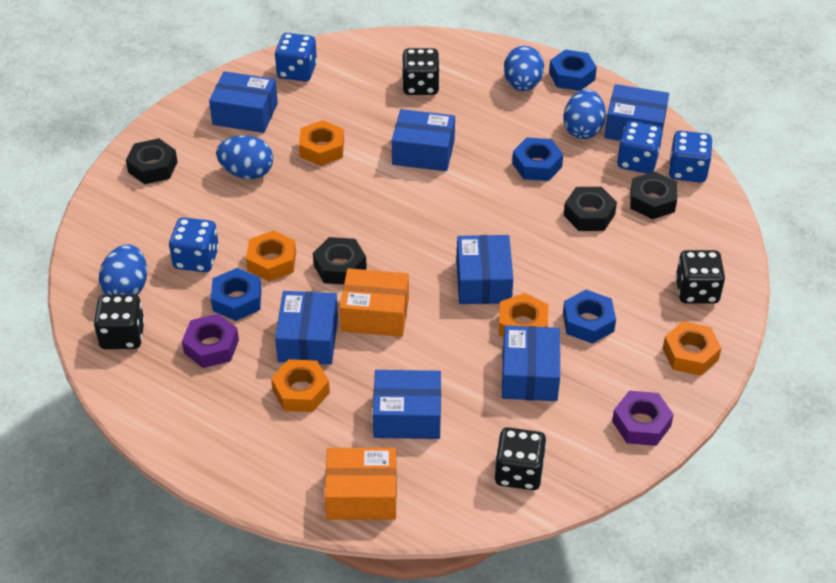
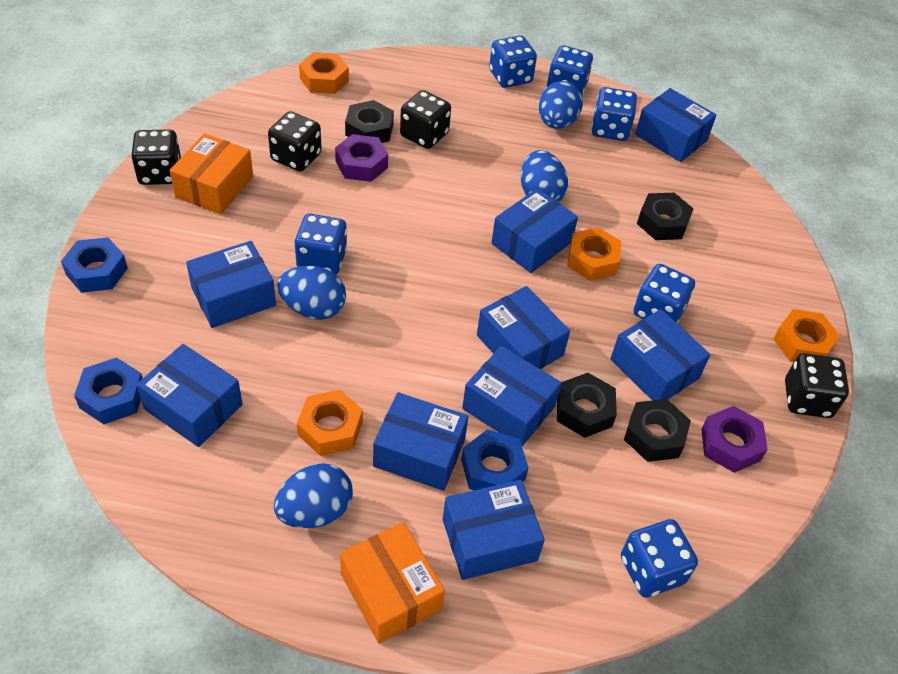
blue box: 7 -> 9
blue dice: 4 -> 6
blue nut: 4 -> 3
orange nut: 5 -> 4

